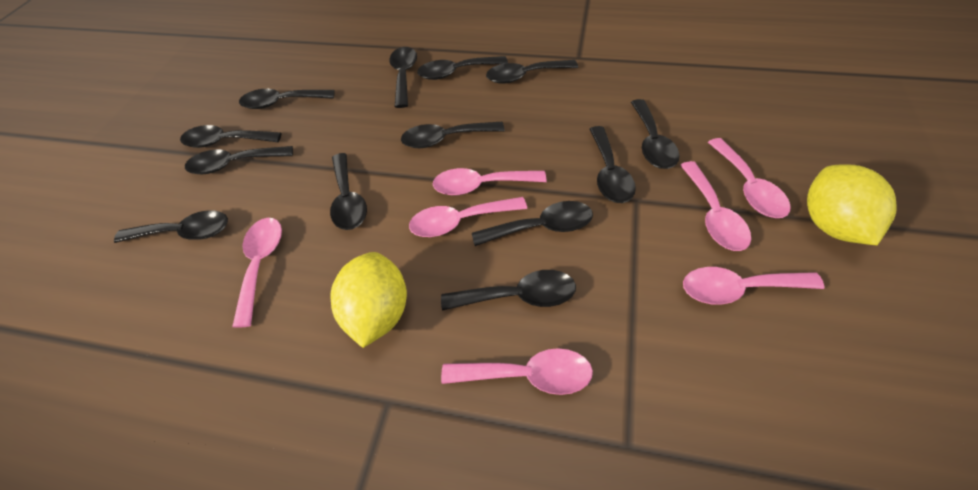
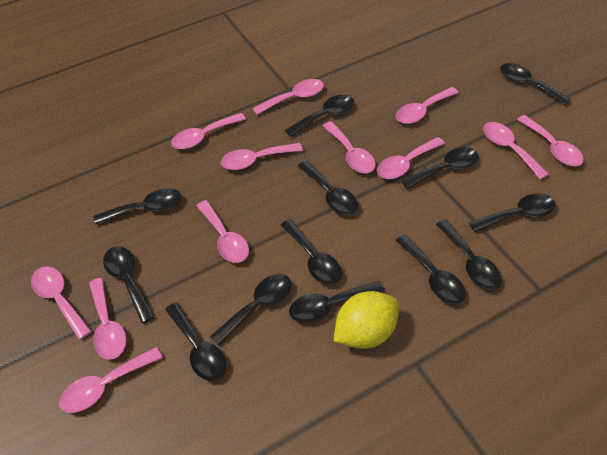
pink spoon: 7 -> 12
yellow lemon: 2 -> 1

